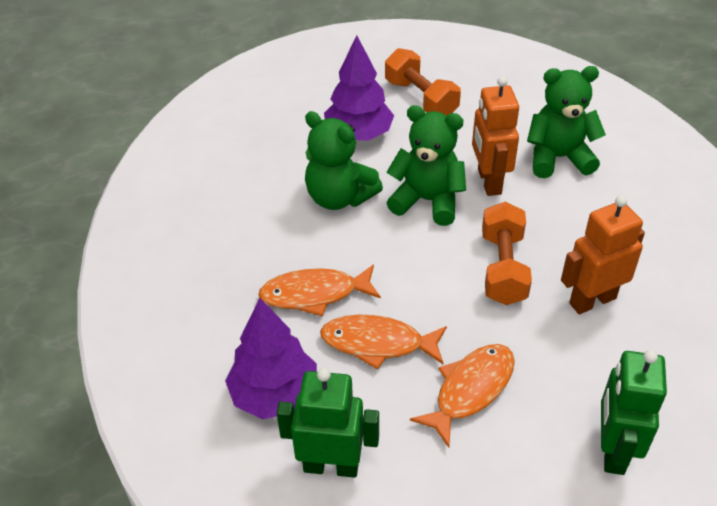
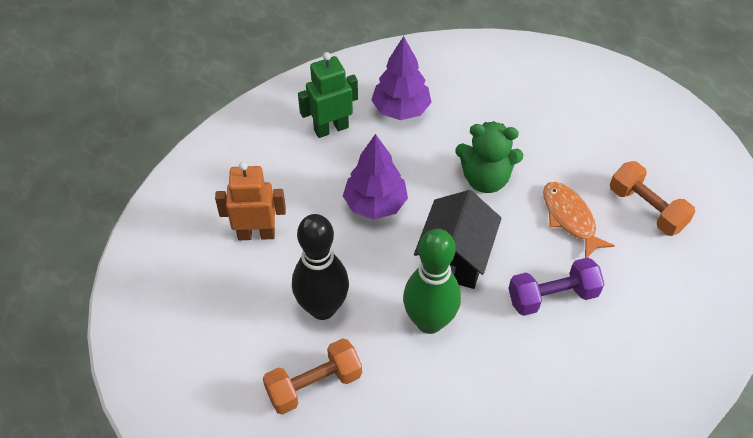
black bowling pin: 0 -> 1
black house: 0 -> 1
green bowling pin: 0 -> 1
green robot: 2 -> 1
green teddy bear: 3 -> 1
orange fish: 3 -> 1
orange robot: 2 -> 1
purple dumbbell: 0 -> 1

